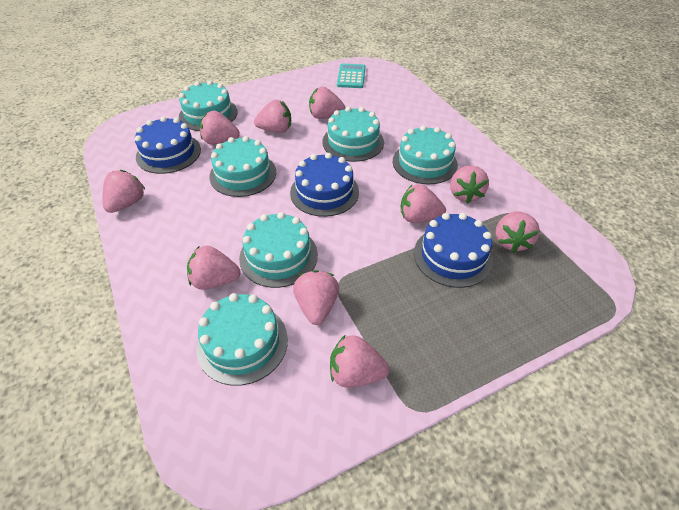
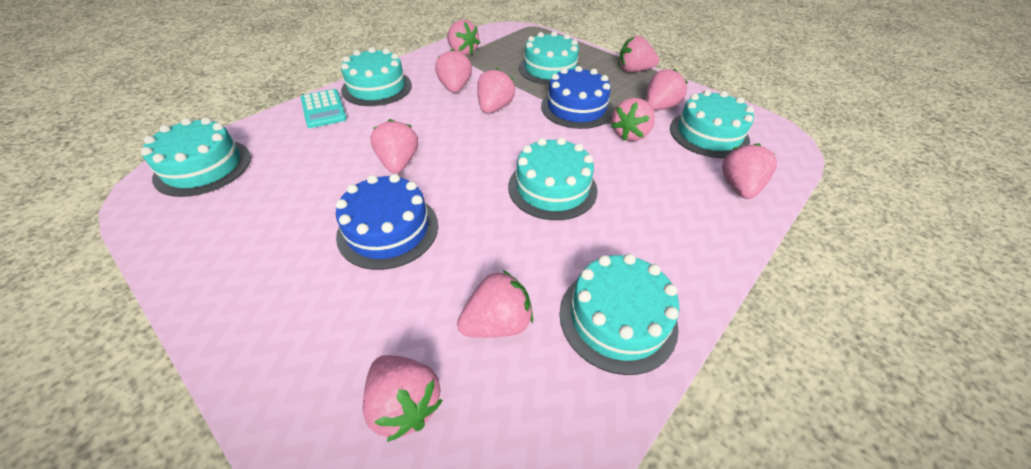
blue cake: 3 -> 2

